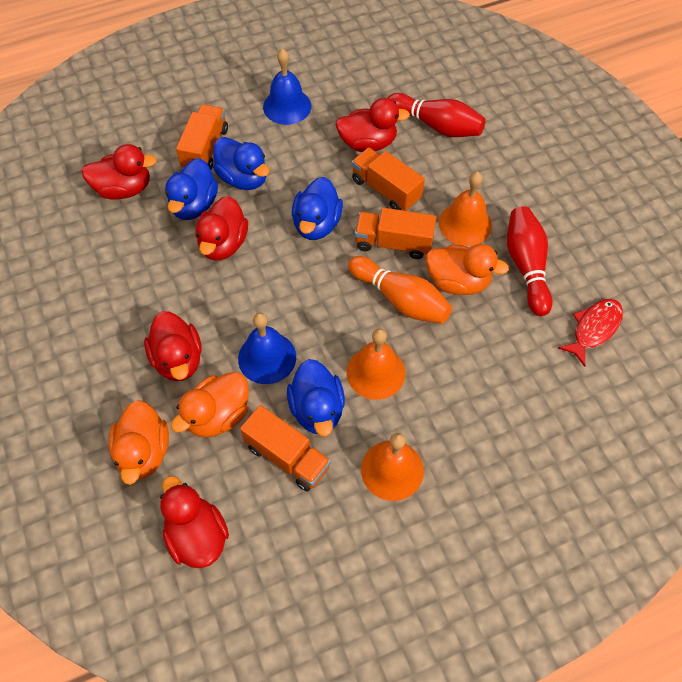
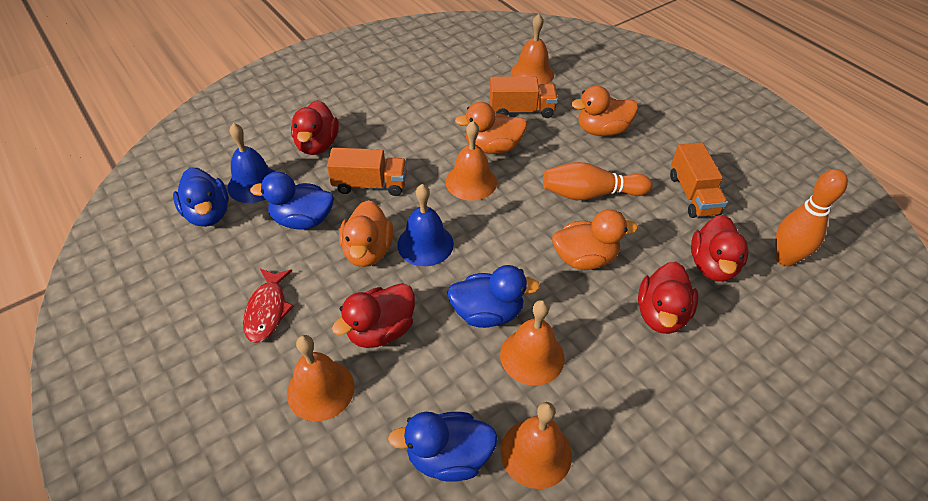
orange bell: 3 -> 5
orange bowling pin: 1 -> 2
orange duck: 3 -> 4
orange truck: 4 -> 3
red bowling pin: 2 -> 0
red duck: 5 -> 4

